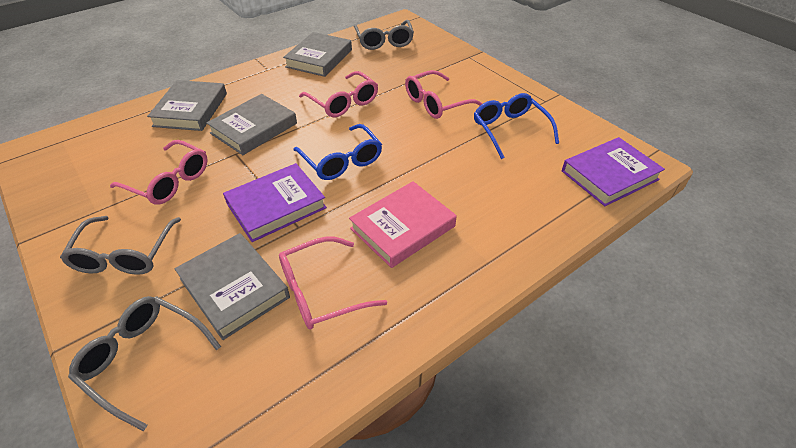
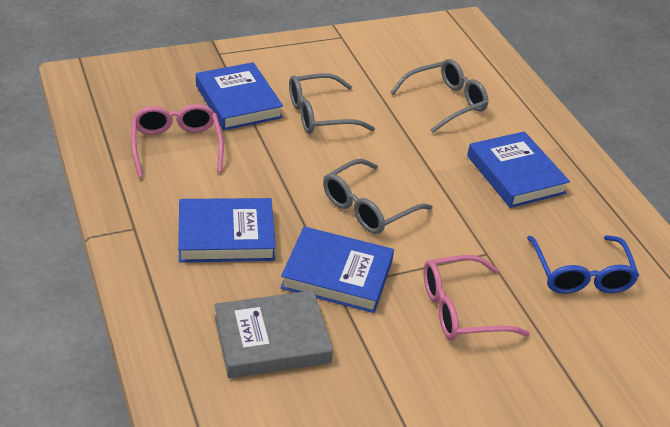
blue book: 0 -> 4
blue glasses: 2 -> 1
grey book: 4 -> 1
pink book: 1 -> 0
pink glasses: 4 -> 2
purple book: 2 -> 0

